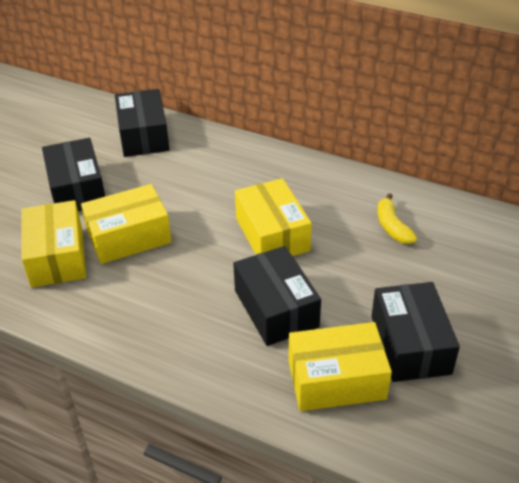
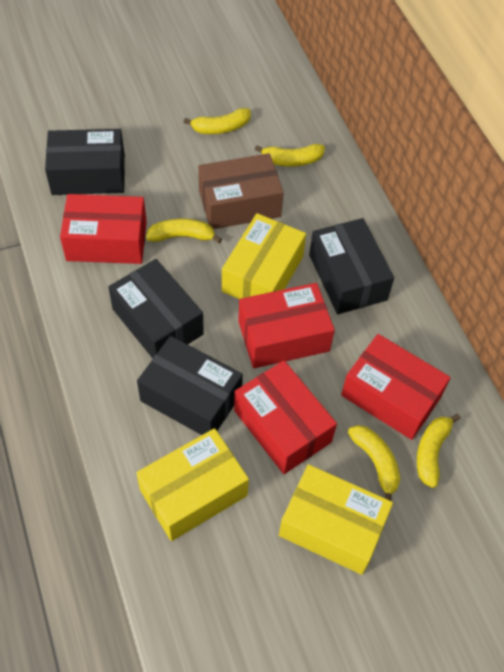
brown box: 0 -> 1
red box: 0 -> 4
yellow banana: 1 -> 5
yellow box: 4 -> 3

